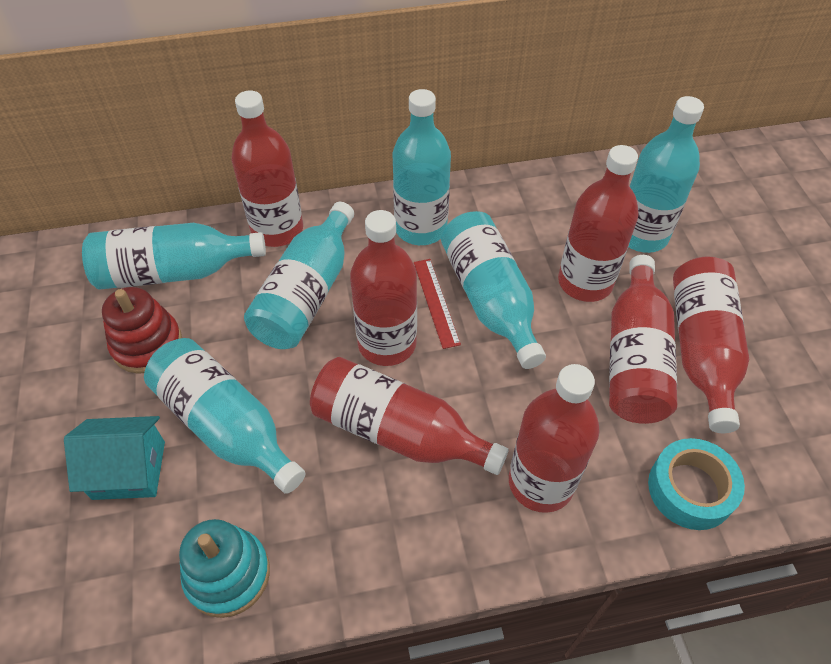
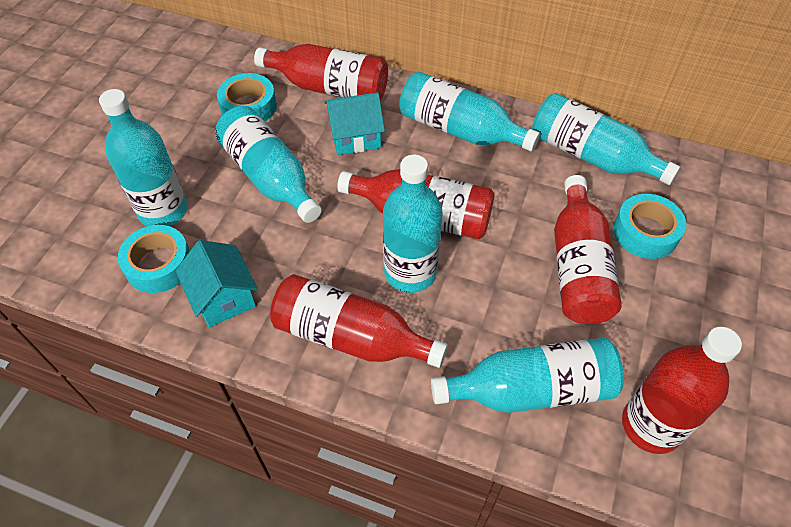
red bottle: 7 -> 5
red ruler: 1 -> 0
red stacking toy: 1 -> 0
turquoise house: 1 -> 2
turquoise stacking toy: 1 -> 0
turquoise tape: 1 -> 3

